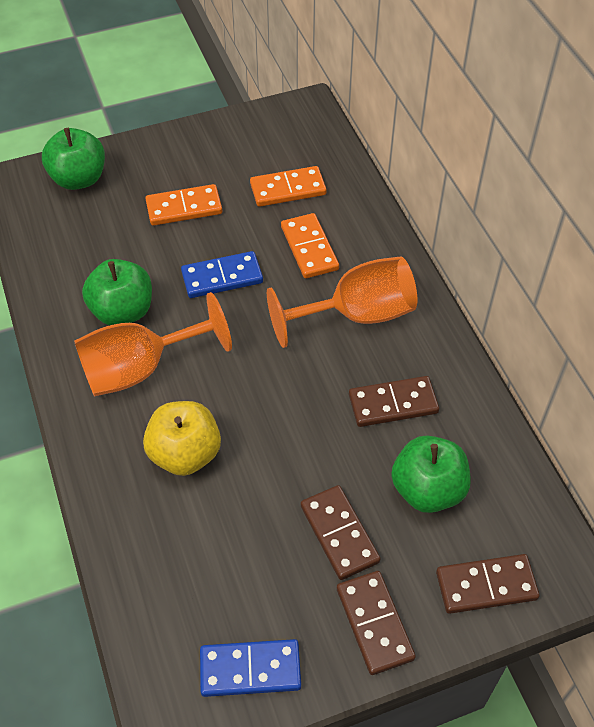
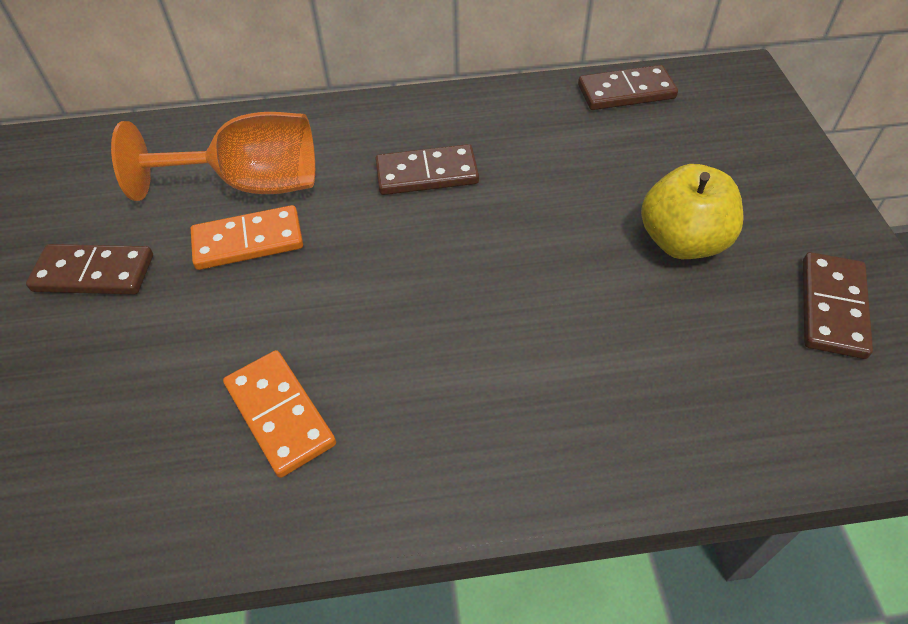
blue domino: 2 -> 0
green apple: 3 -> 0
orange domino: 3 -> 2
orange goblet: 2 -> 1

